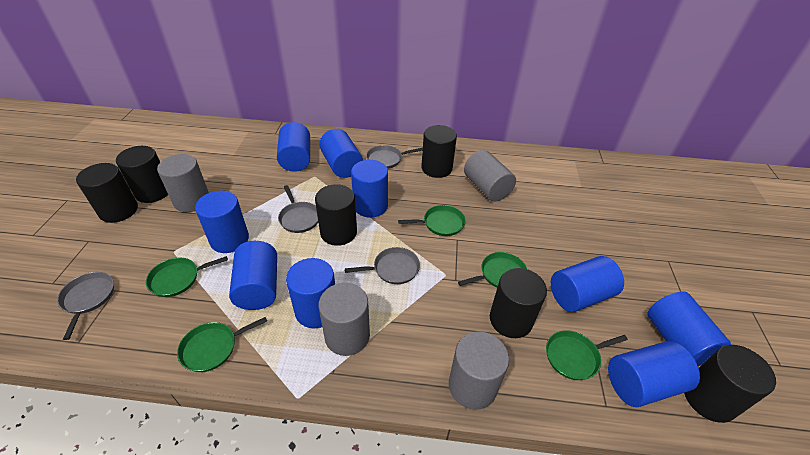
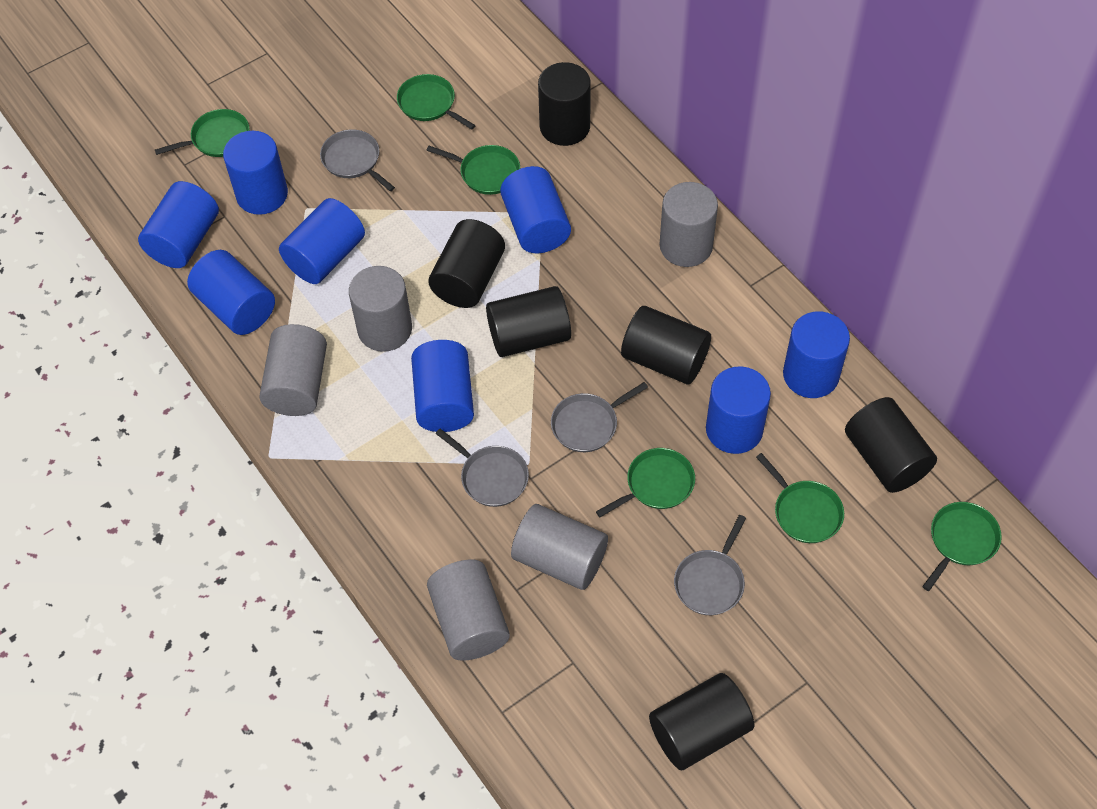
blue cylinder: 9 -> 8
green pan: 5 -> 6
grey cylinder: 4 -> 5

